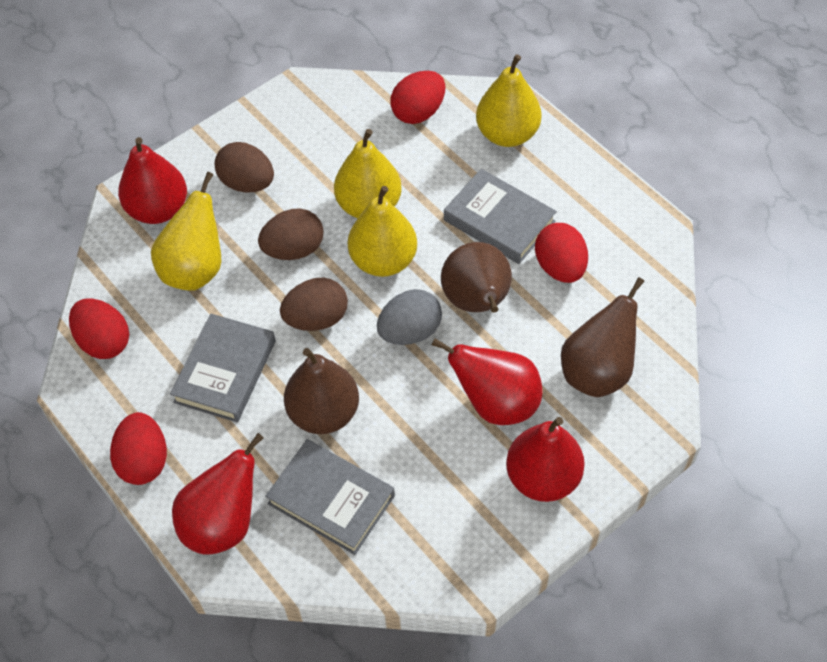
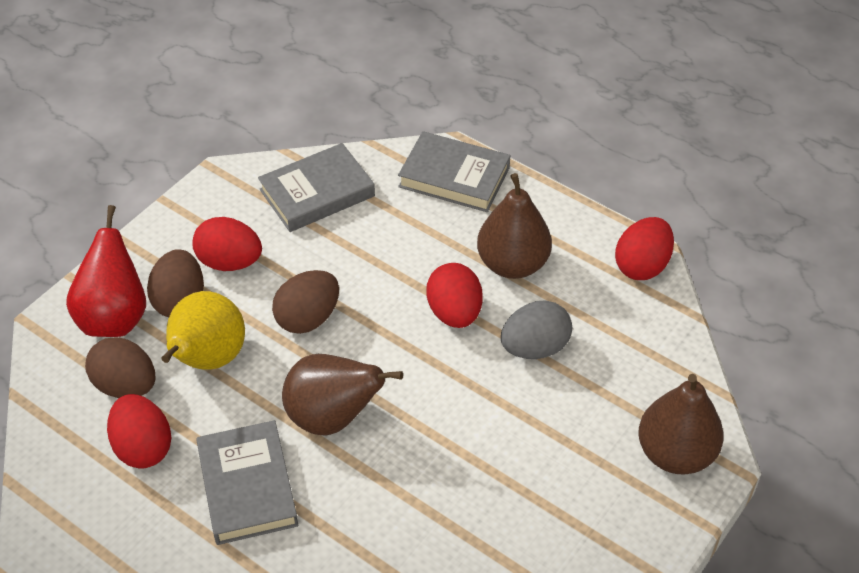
red pear: 4 -> 1
yellow pear: 4 -> 1

